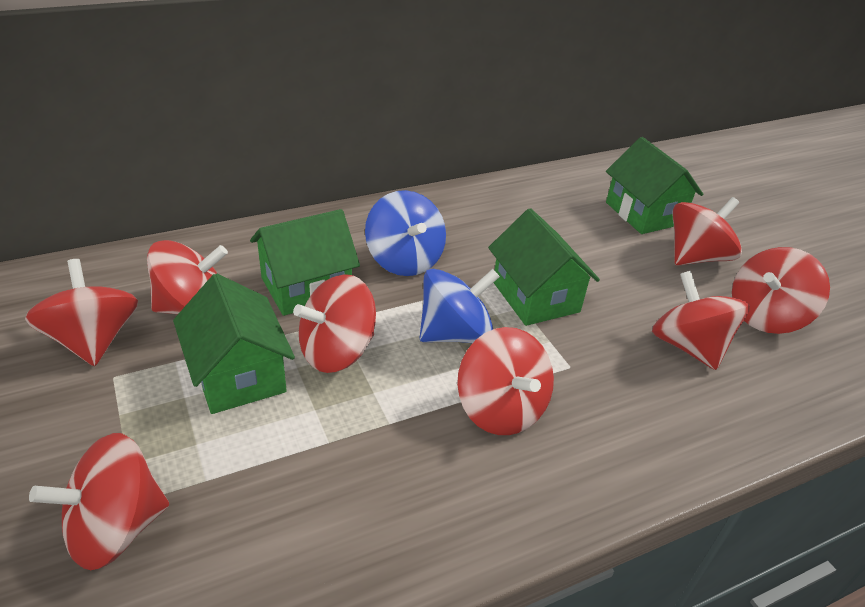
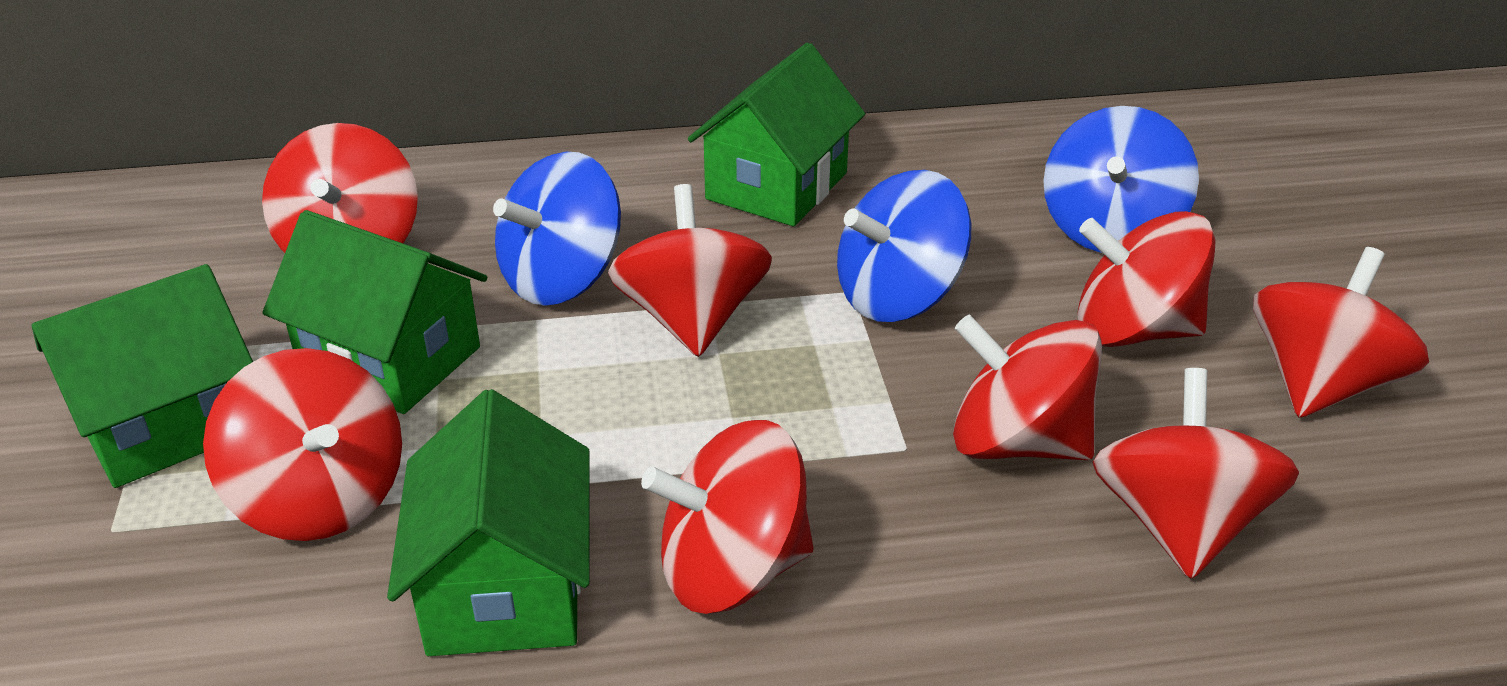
blue spinning top: 2 -> 3

